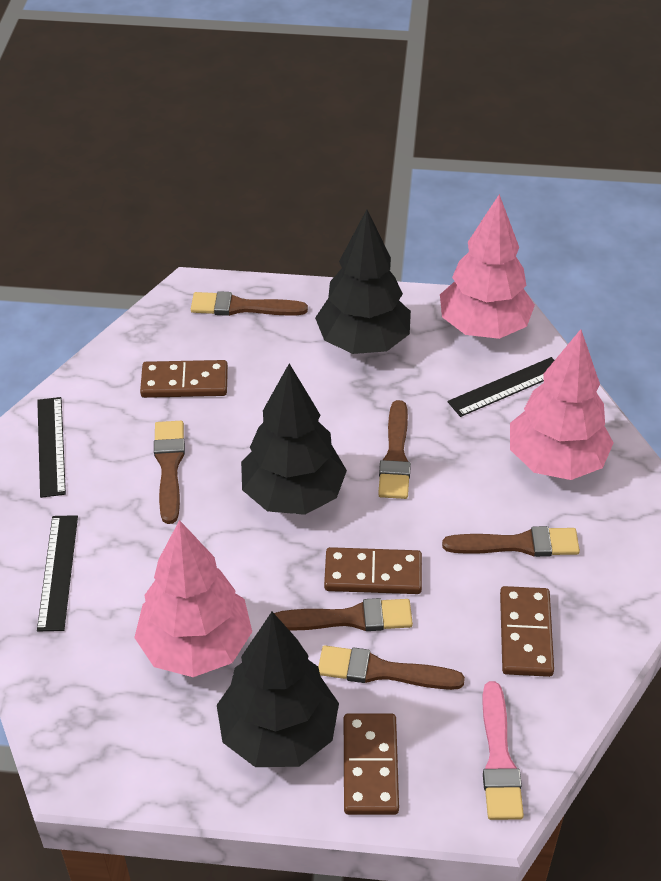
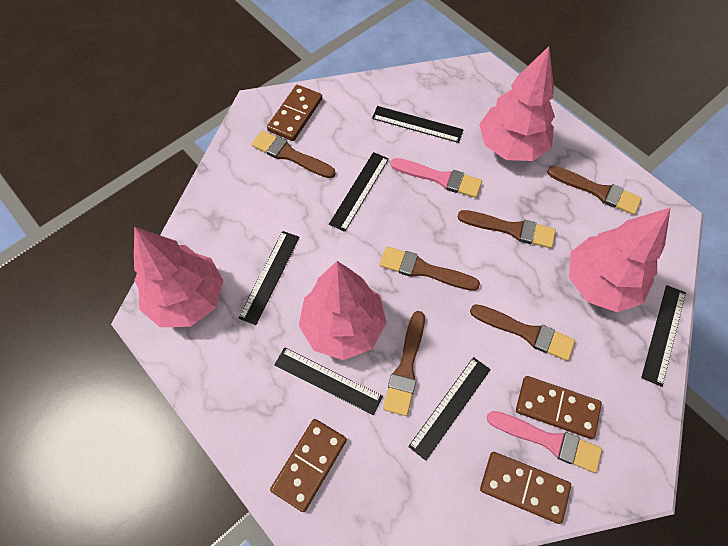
black ruler: 3 -> 6
black tree: 3 -> 0
pink brush: 1 -> 2
pink tree: 3 -> 4

